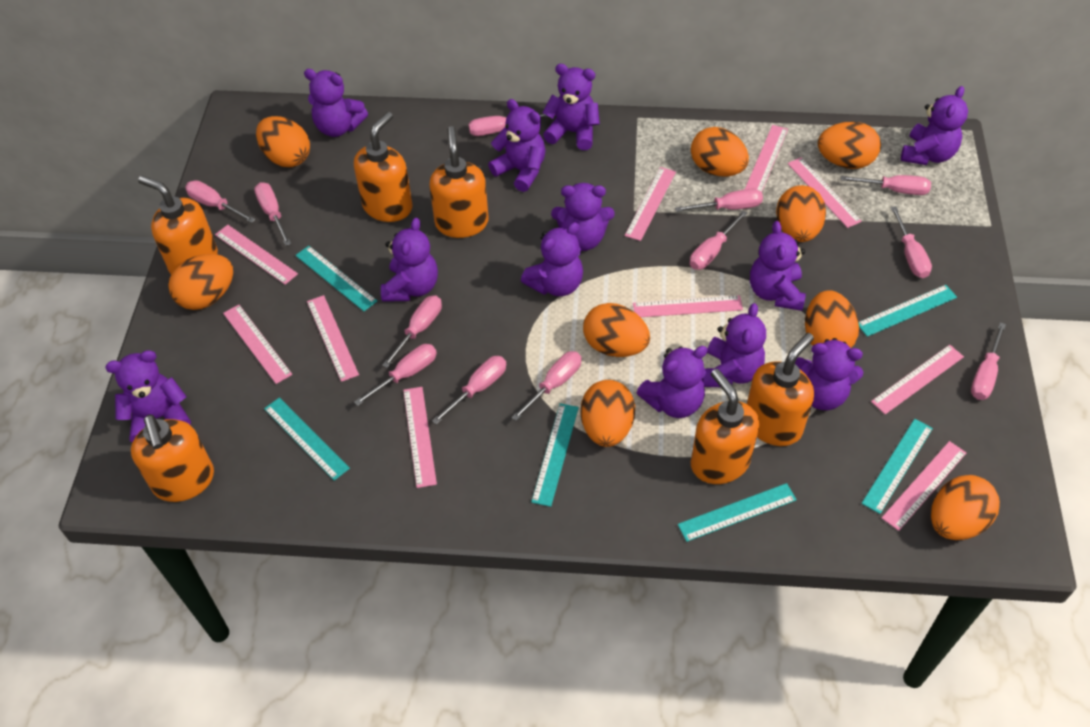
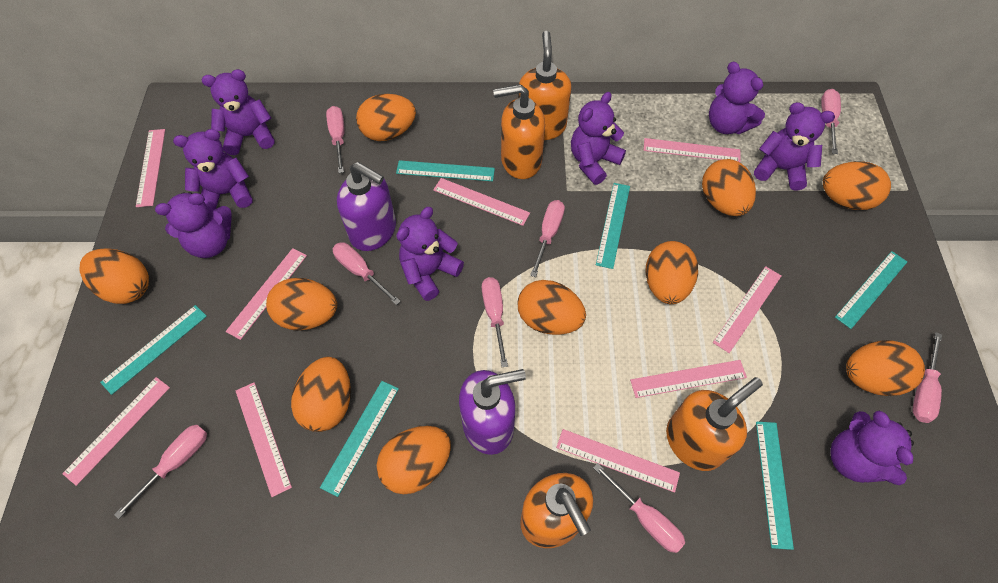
orange egg: 9 -> 10
orange soap dispenser: 6 -> 4
pink ruler: 10 -> 9
pink screwdriver: 12 -> 8
purple soap dispenser: 0 -> 2
purple teddy bear: 12 -> 8

